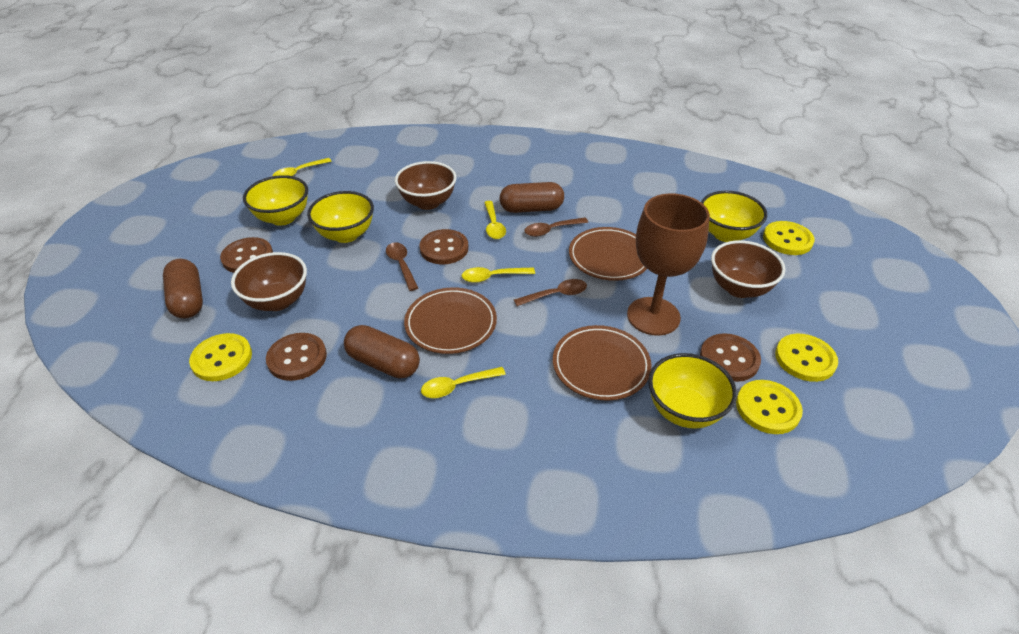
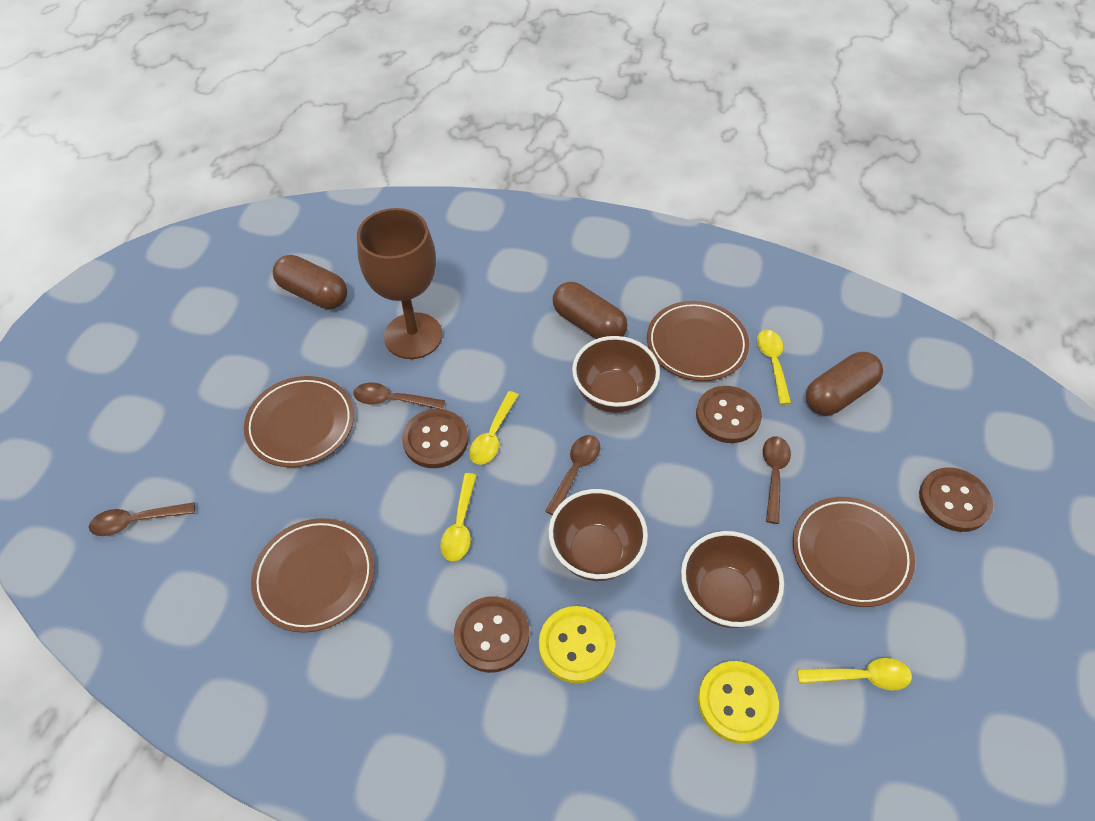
brown plate: 3 -> 4
brown spoon: 3 -> 4
yellow bowl: 4 -> 0
yellow button: 4 -> 2

